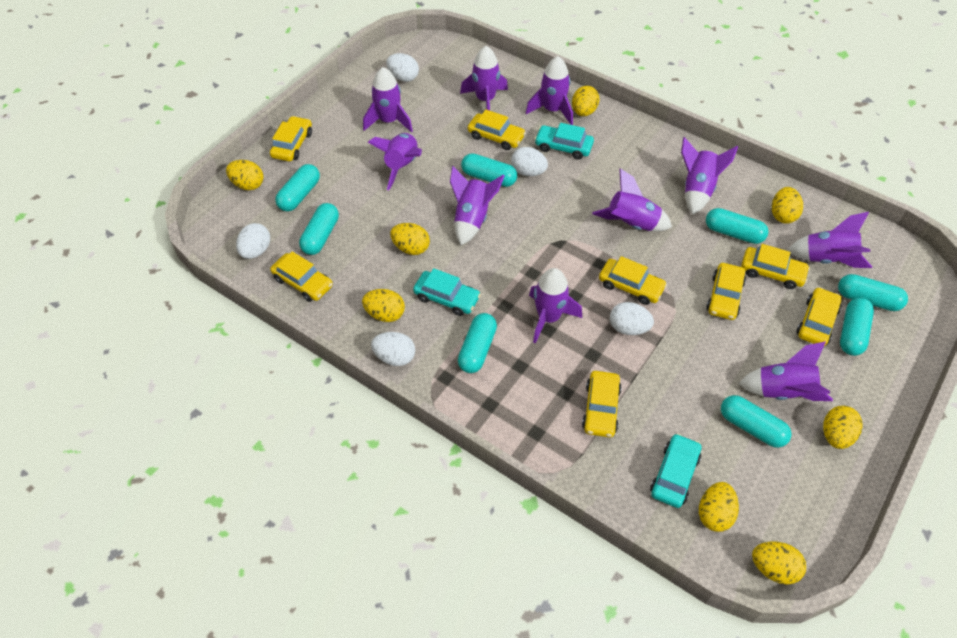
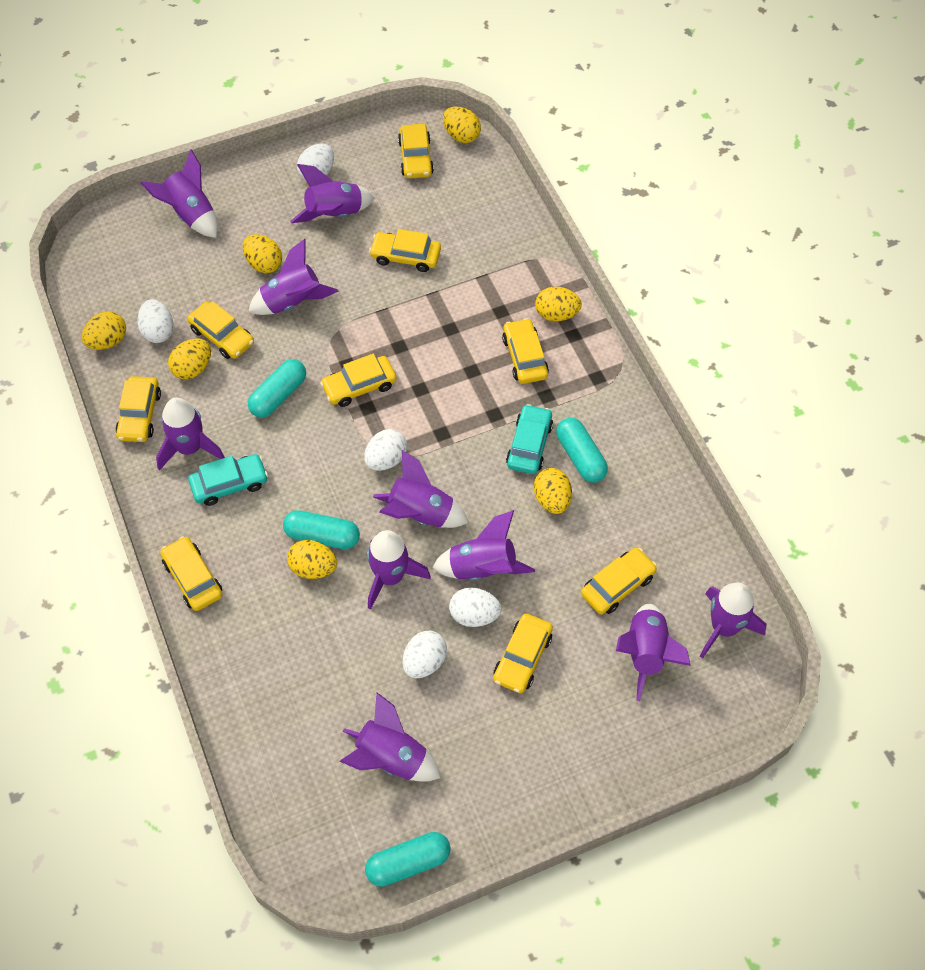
turquoise capsule: 8 -> 4
turquoise car: 3 -> 2
yellow car: 8 -> 9
yellow egg: 8 -> 7

